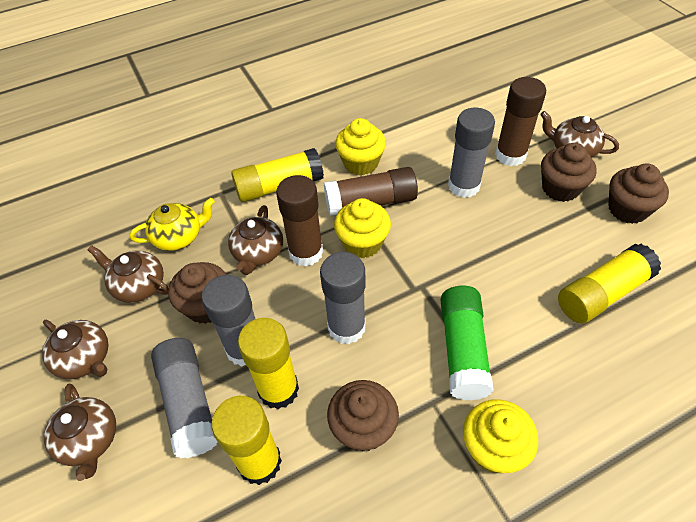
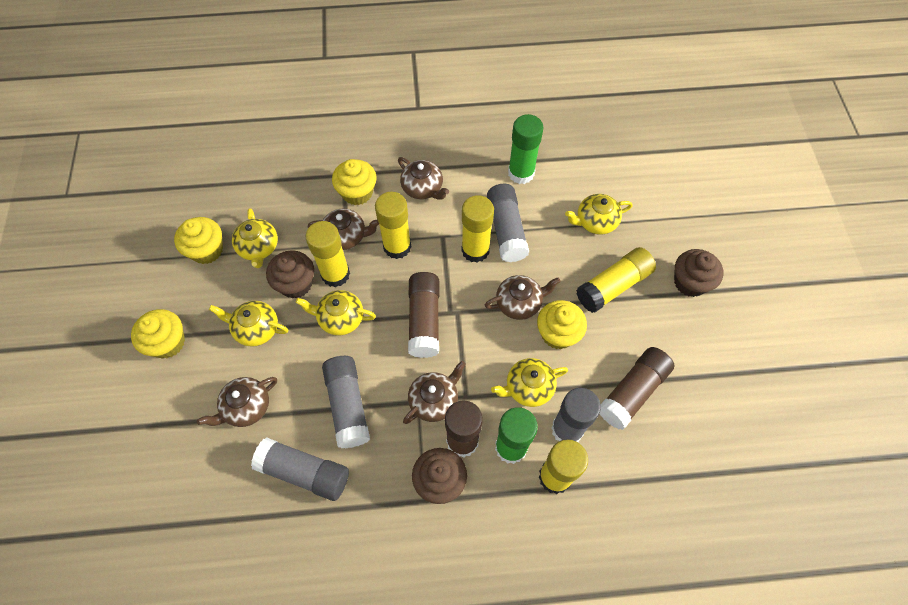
brown cupcake: 4 -> 3
green glue stick: 1 -> 2
yellow cupcake: 3 -> 4
yellow glue stick: 4 -> 5
yellow teapot: 1 -> 5

